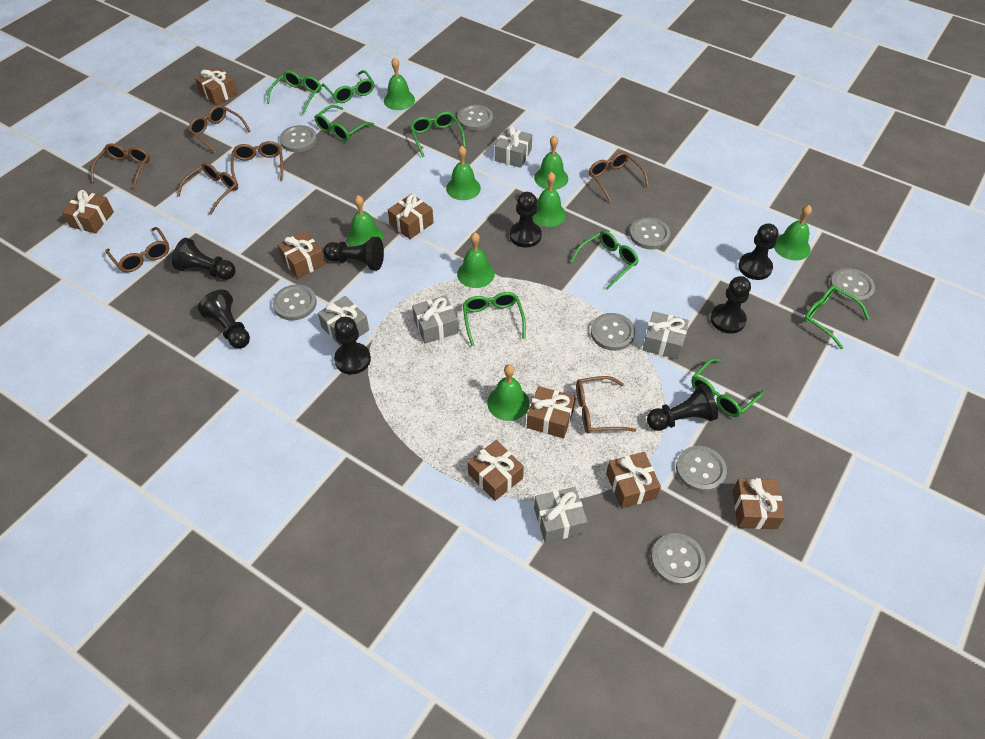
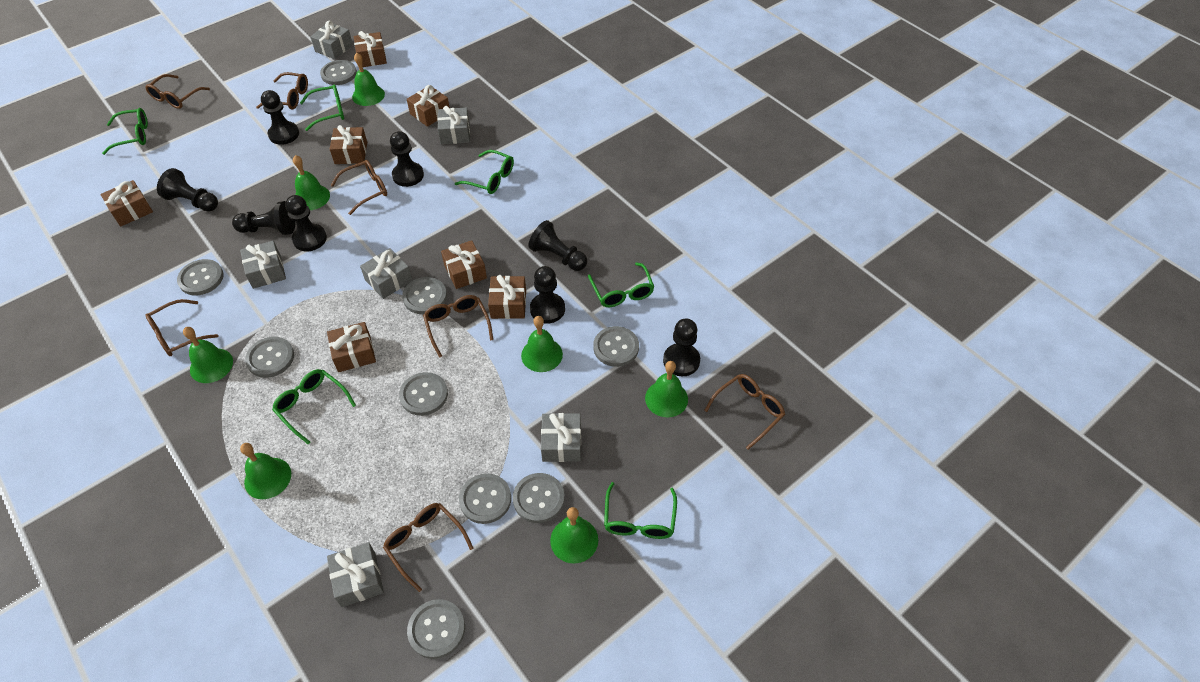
brown gift: 8 -> 7
green bell: 8 -> 7
green glasses: 8 -> 6
grey button: 8 -> 9
grey gift: 5 -> 6

